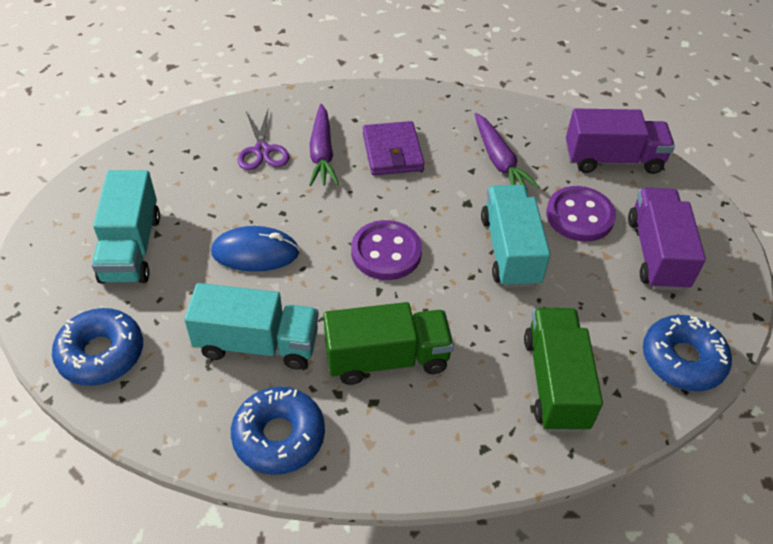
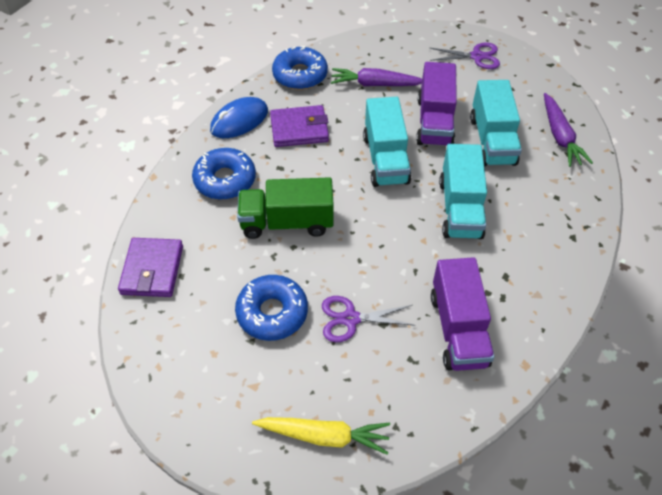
green truck: 2 -> 1
purple button: 2 -> 0
purple scissors: 1 -> 2
purple wallet: 1 -> 2
yellow carrot: 0 -> 1

